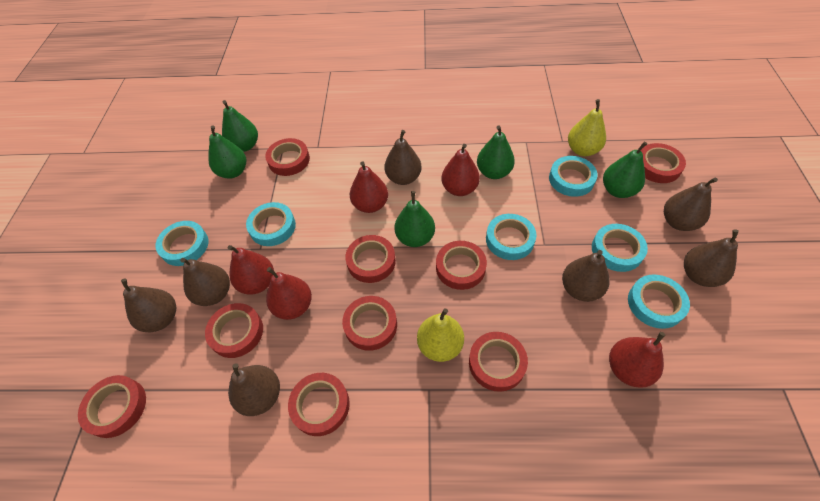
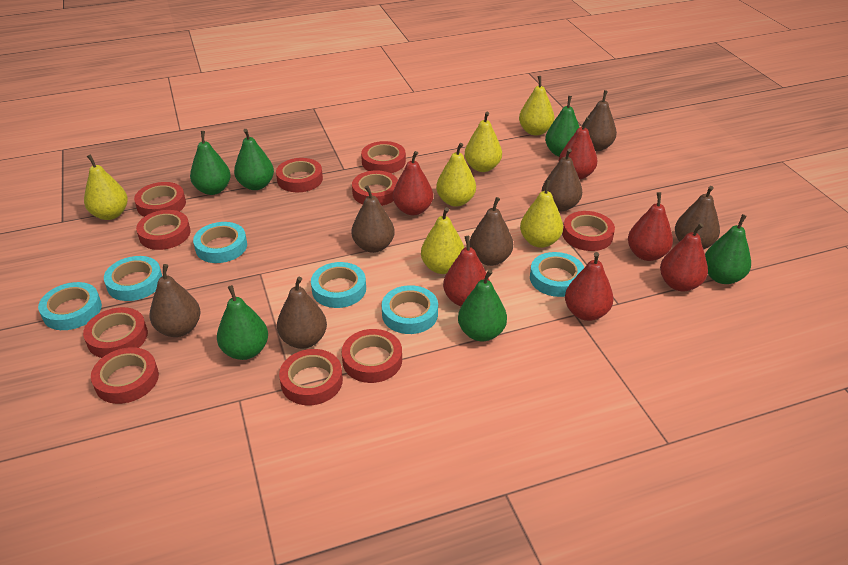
green pear: 5 -> 6
red pear: 5 -> 6
red tape: 9 -> 10
yellow pear: 2 -> 6

